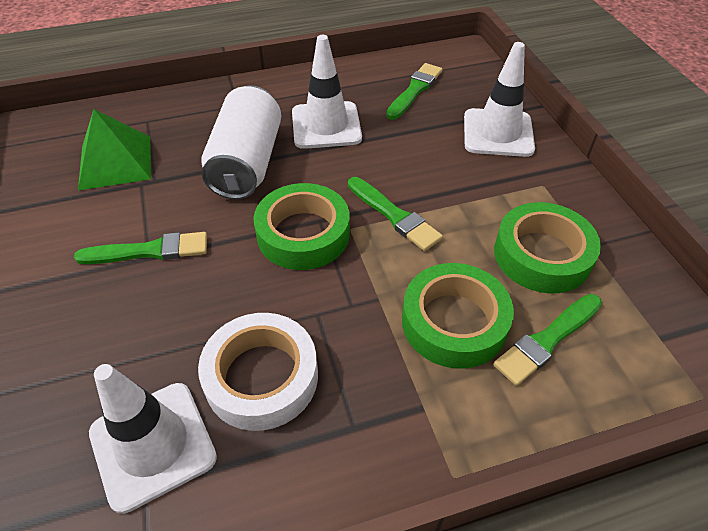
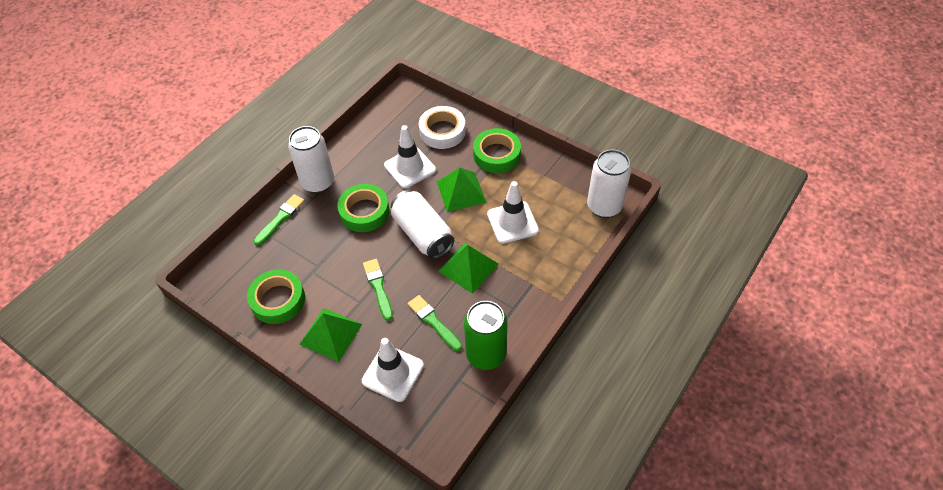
green brush: 4 -> 3
green can: 0 -> 1
green pyramid: 1 -> 3
white can: 1 -> 3

